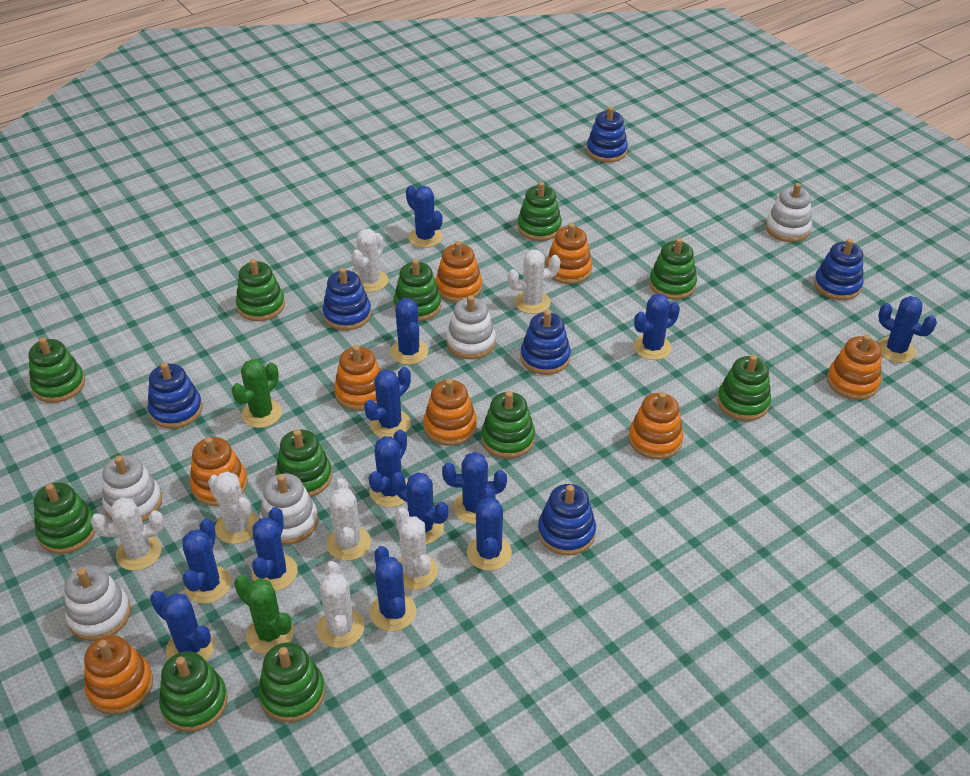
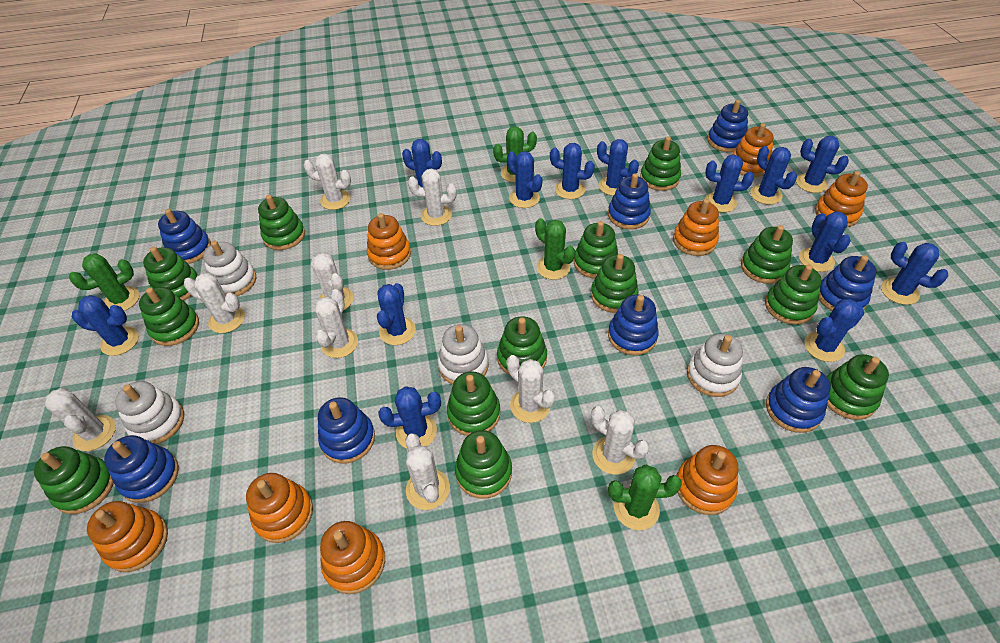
blue stacking toy: 6 -> 8
green cactus: 2 -> 4
green stacking toy: 11 -> 13
white cactus: 7 -> 9
white stacking toy: 5 -> 4

